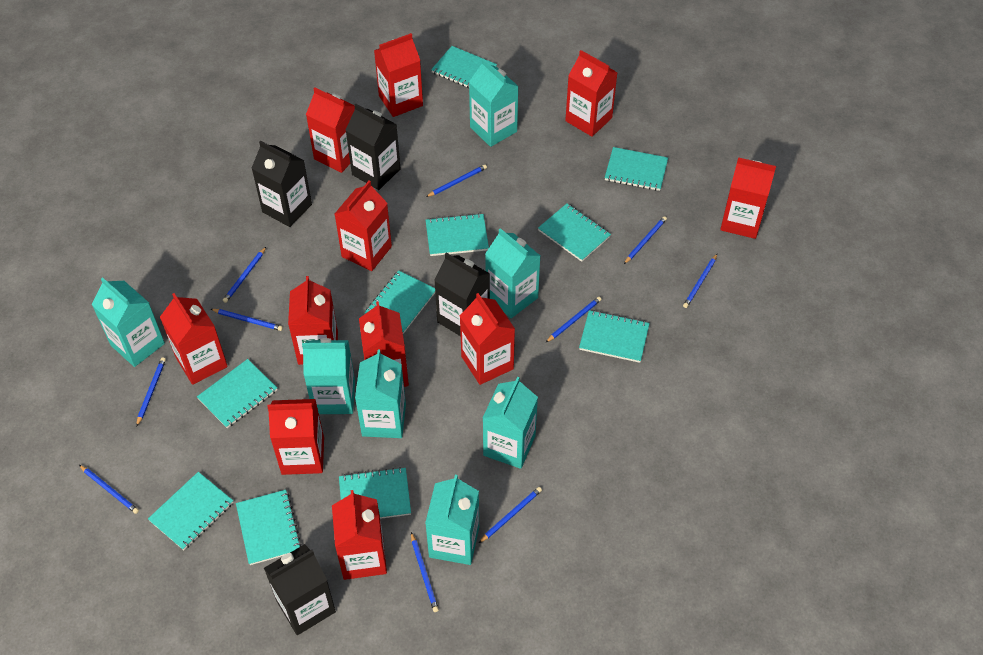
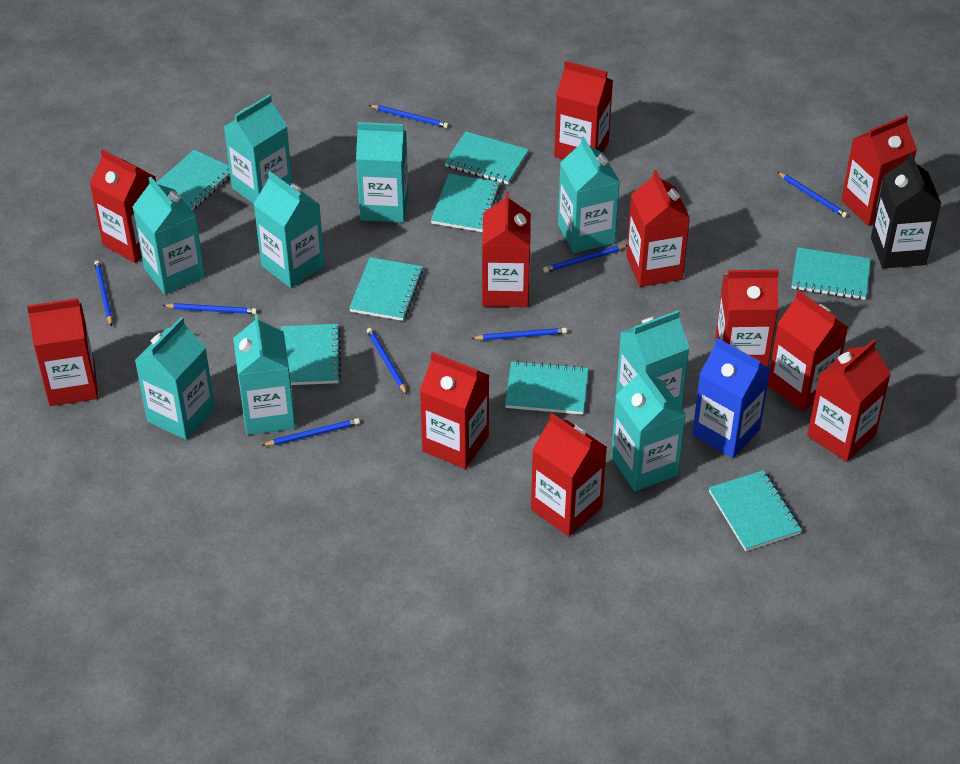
black carton: 4 -> 1
blue carton: 0 -> 1
blue pencil: 10 -> 8
turquoise carton: 7 -> 9
turquoise notebook: 10 -> 8

